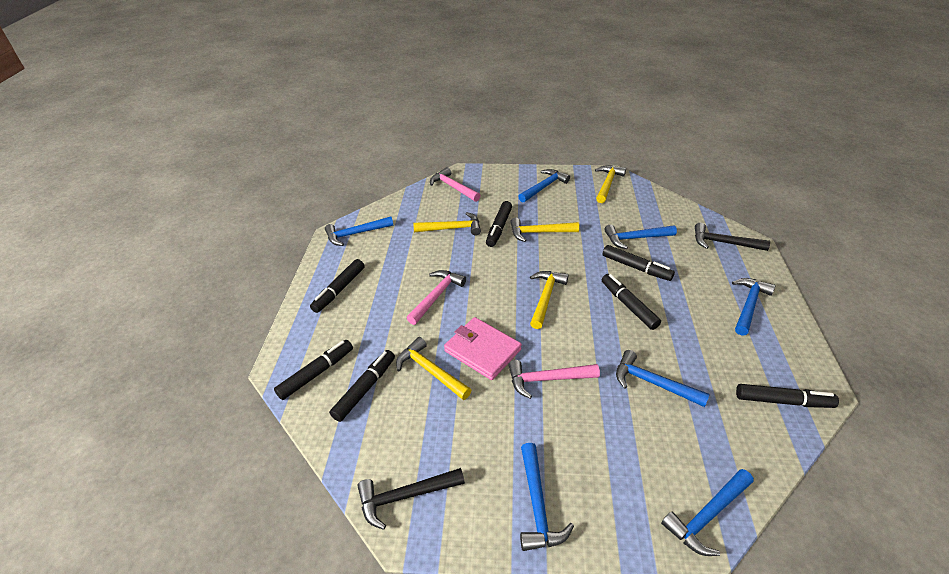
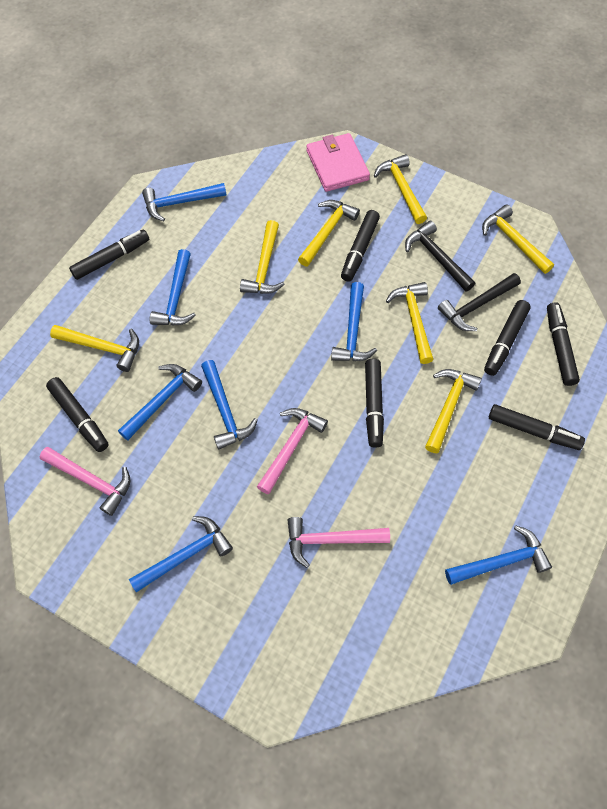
yellow hammer: 5 -> 7

